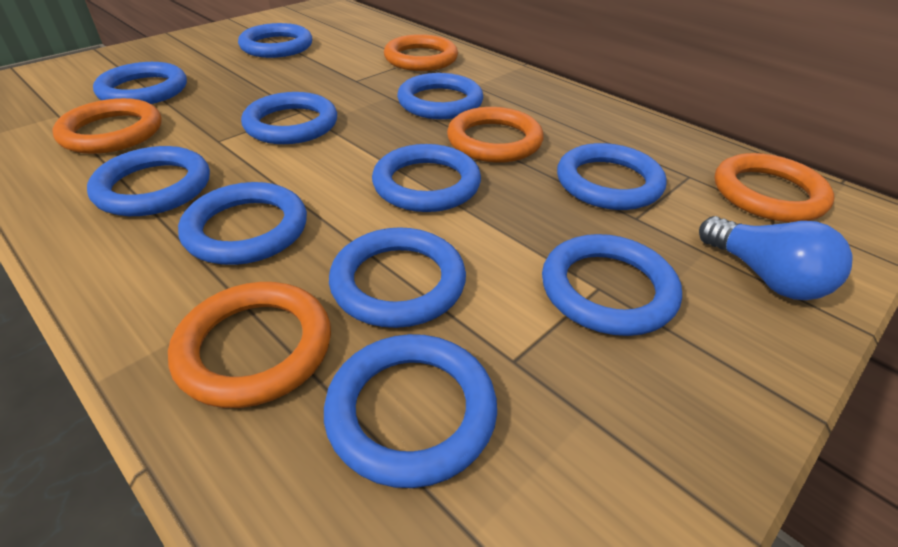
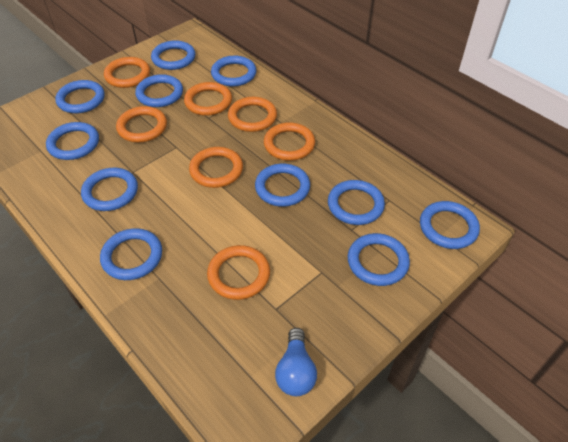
orange ring: 5 -> 7

